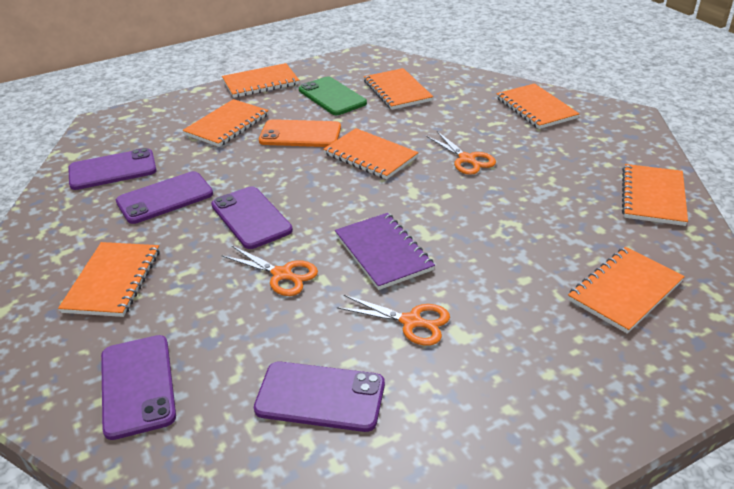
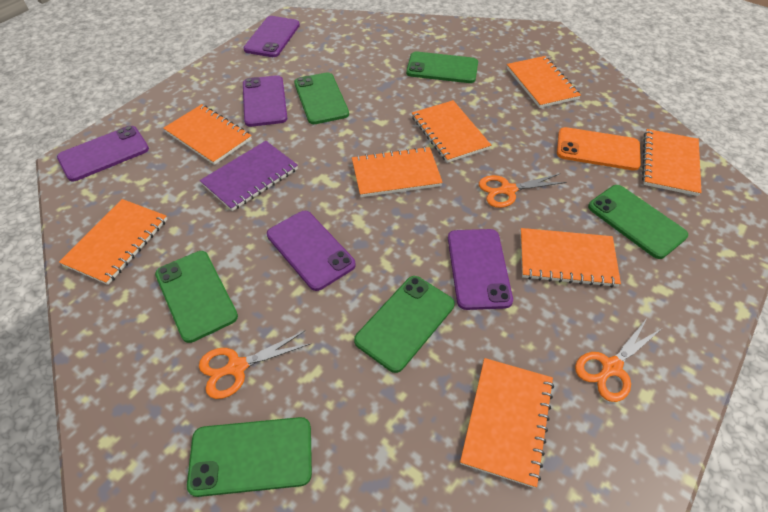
green phone: 1 -> 6

